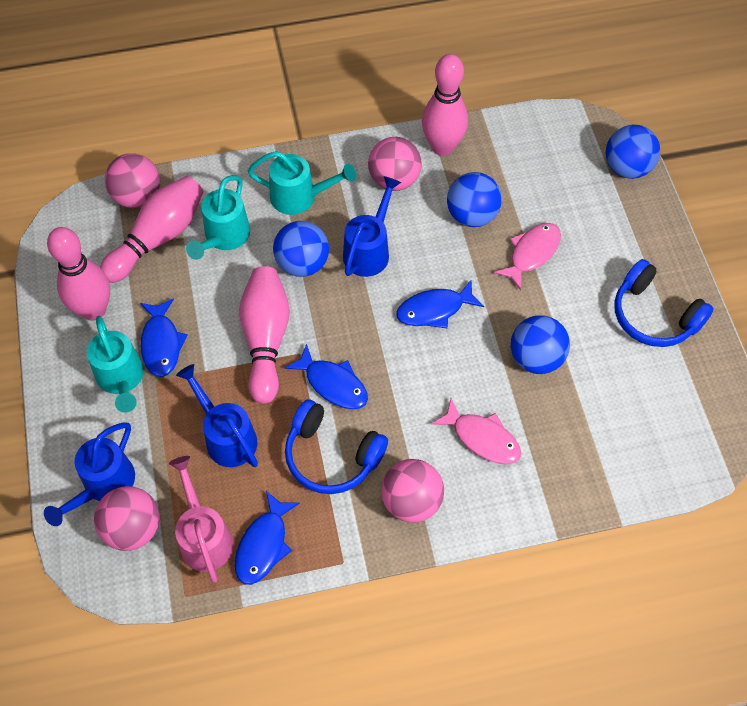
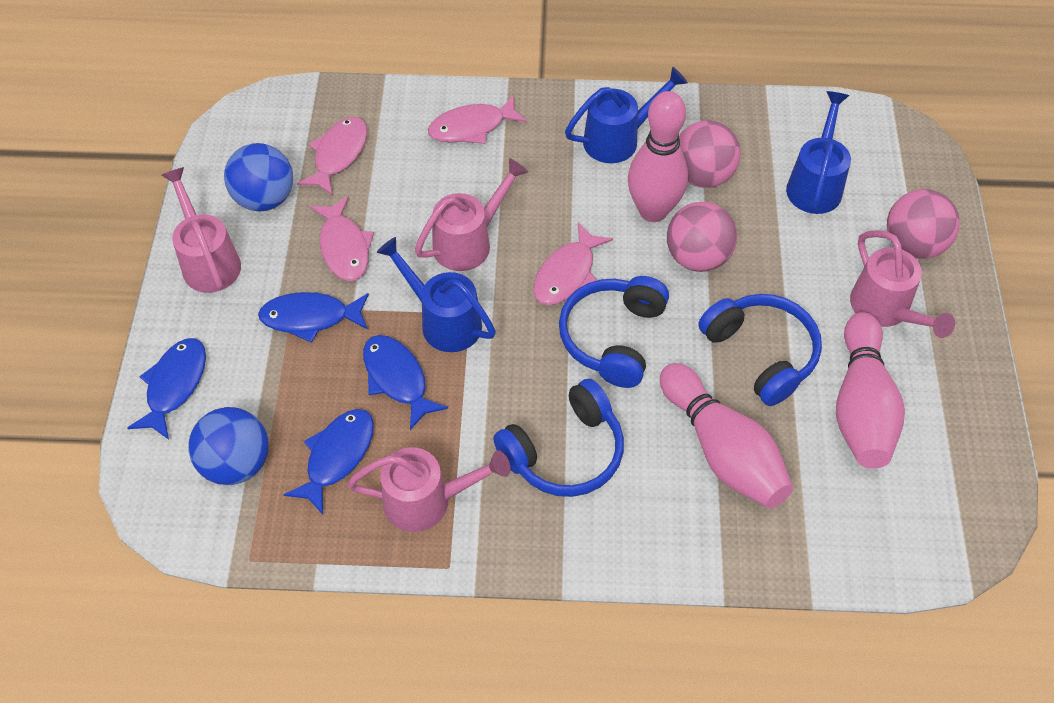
blue ball: 4 -> 2
blue headphones: 2 -> 3
pink ball: 4 -> 3
pink bowling pin: 4 -> 3
pink fish: 2 -> 4
pink watering can: 1 -> 4
turquoise watering can: 3 -> 0

